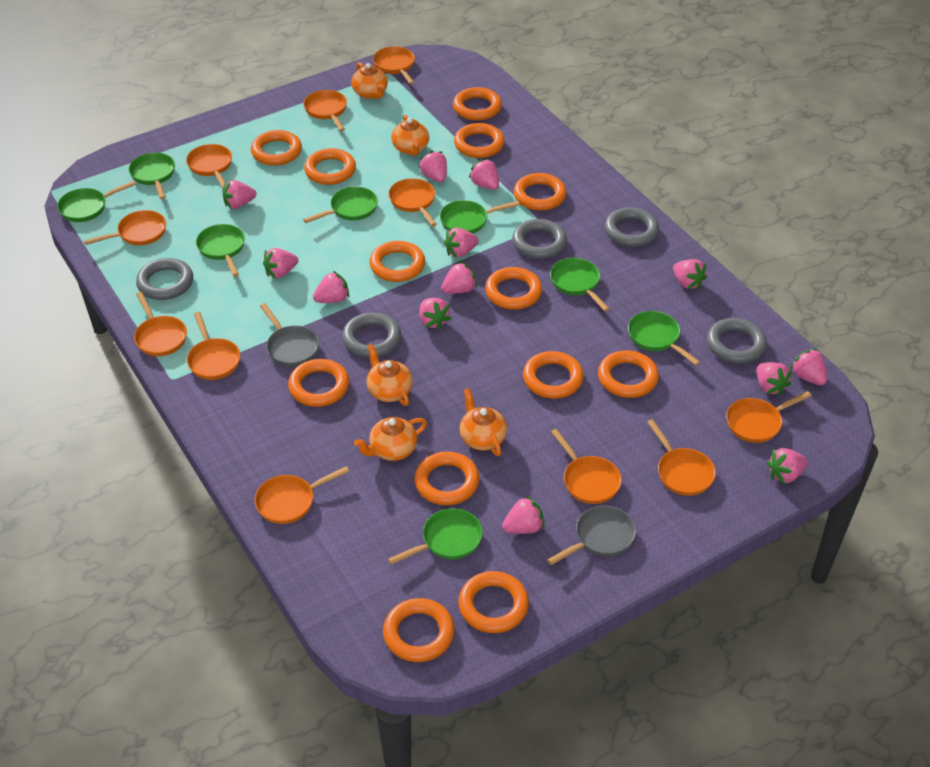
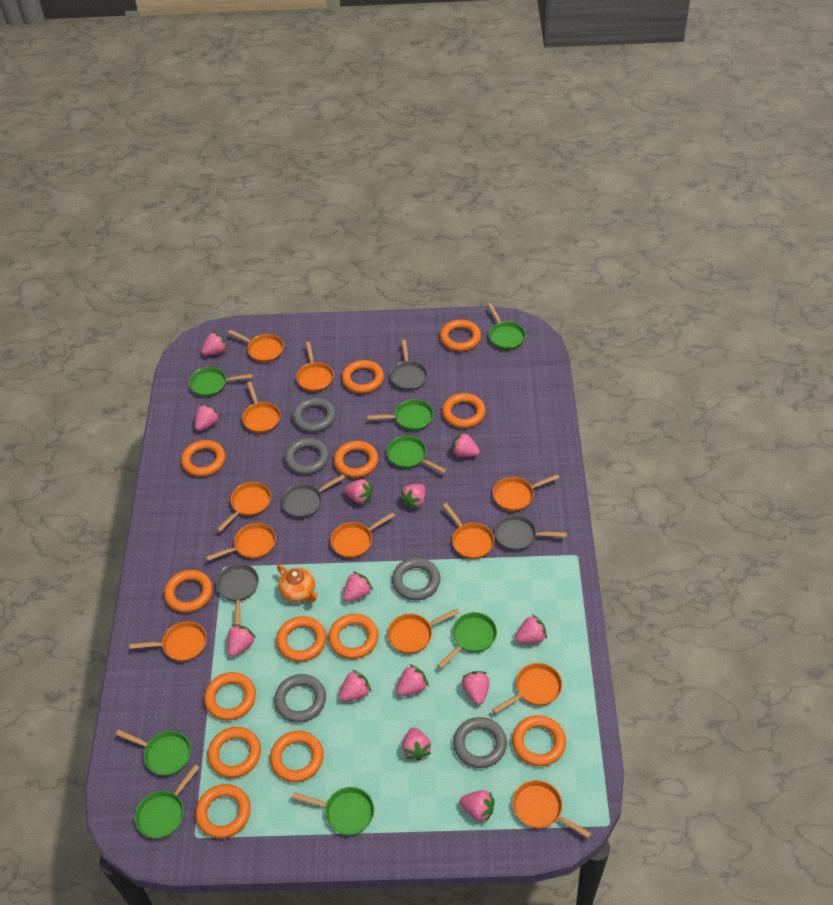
grey pan: 2 -> 4
orange pan: 11 -> 12
orange teapot: 5 -> 1

